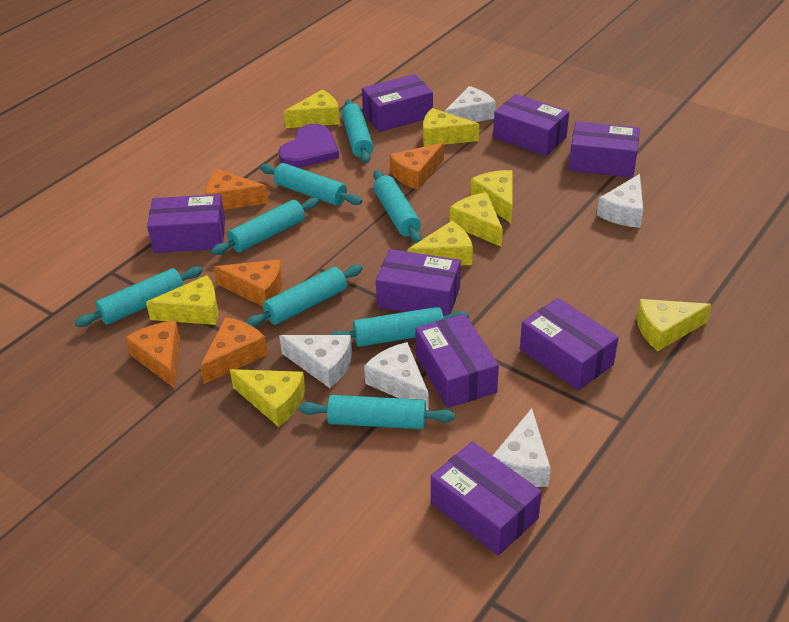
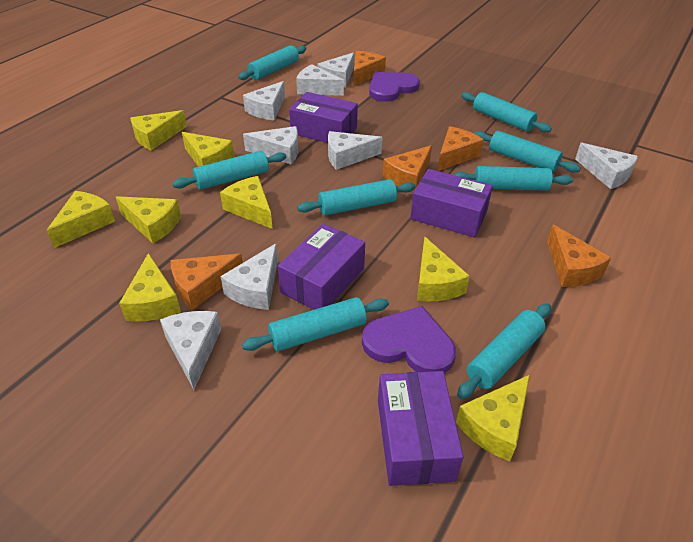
purple box: 8 -> 4
purple heart: 1 -> 2
white cheese: 5 -> 8

